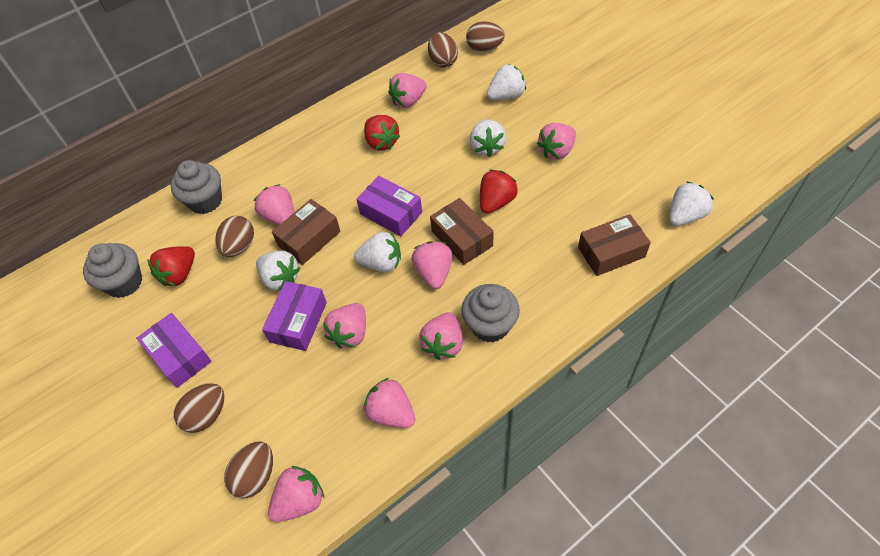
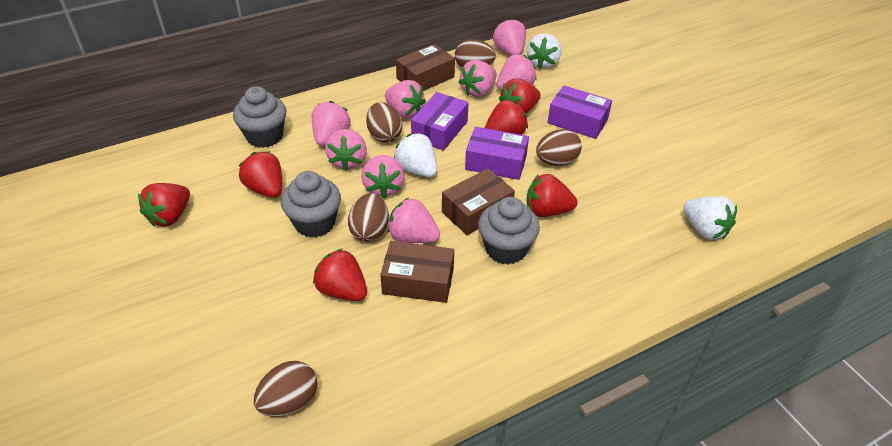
red strawberry: 3 -> 6
white strawberry: 5 -> 3

